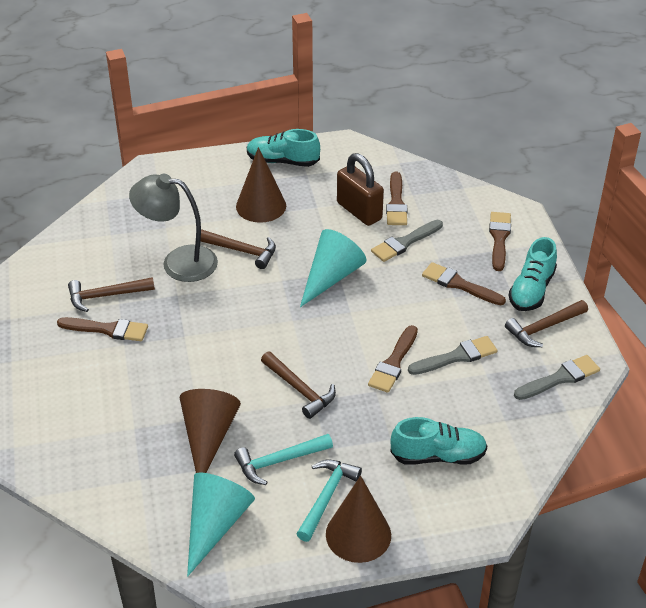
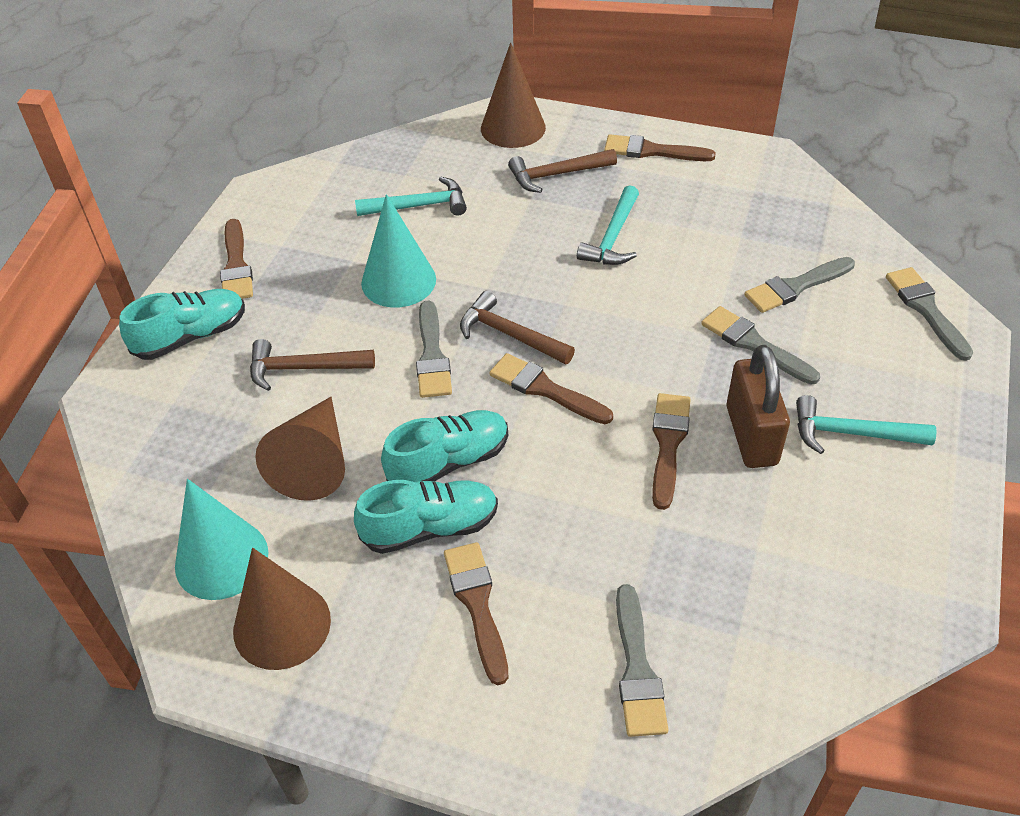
brown hammer: 4 -> 3
grey brush: 3 -> 5
grey lamp: 1 -> 0
turquoise hammer: 2 -> 3

